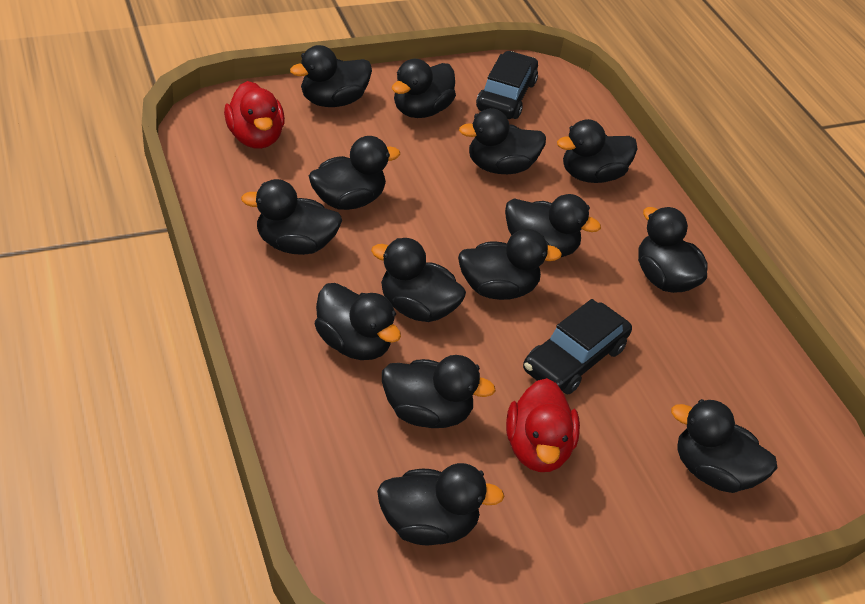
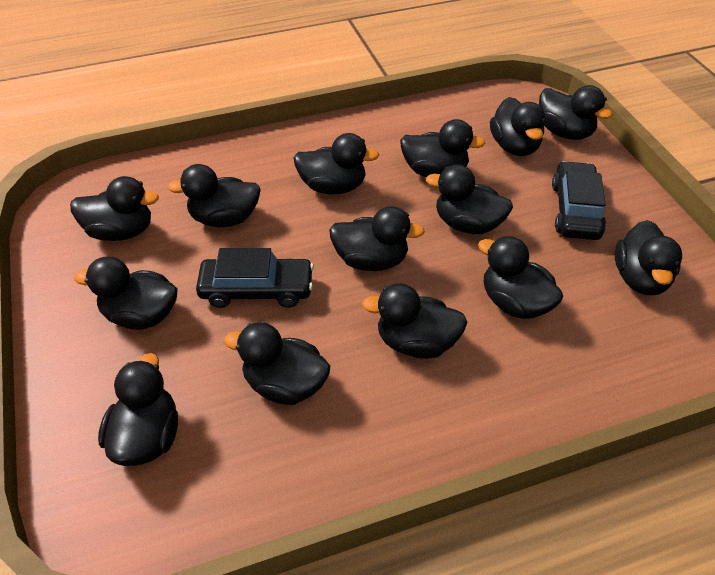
red duck: 2 -> 0

